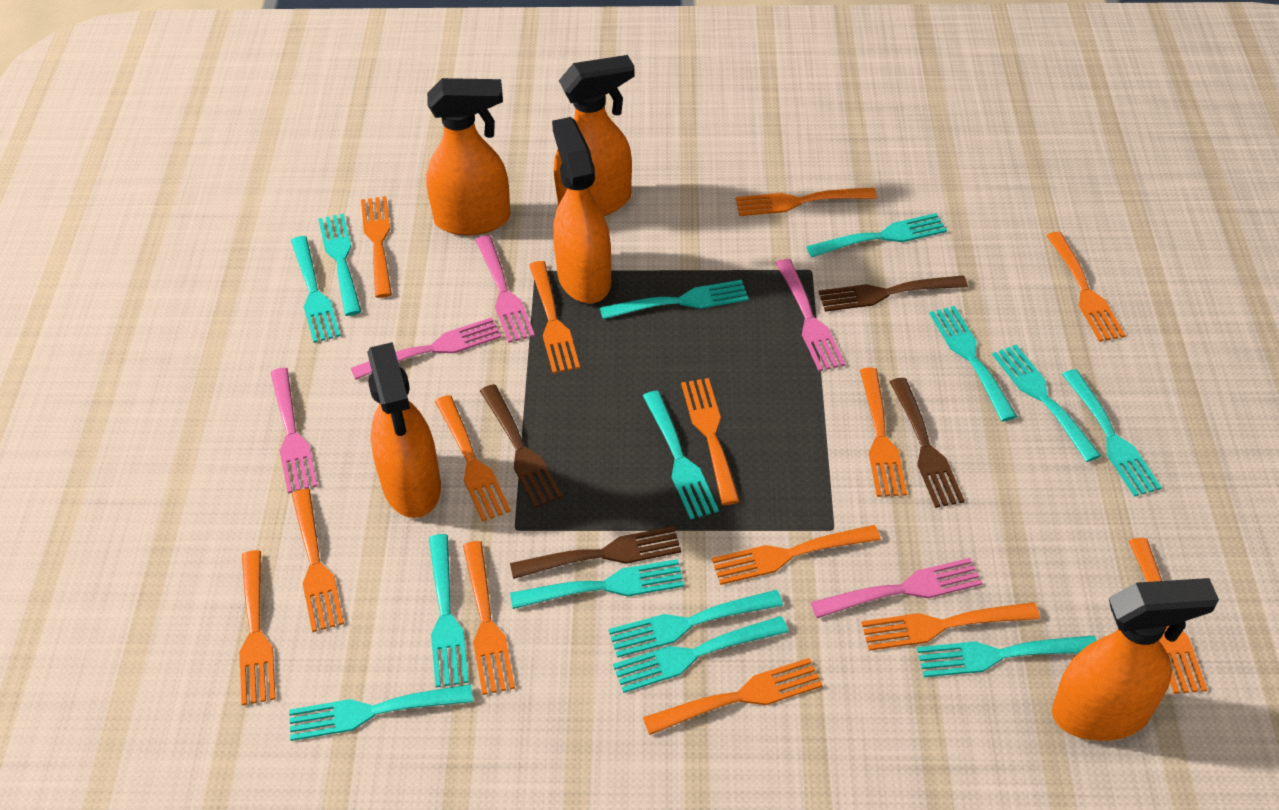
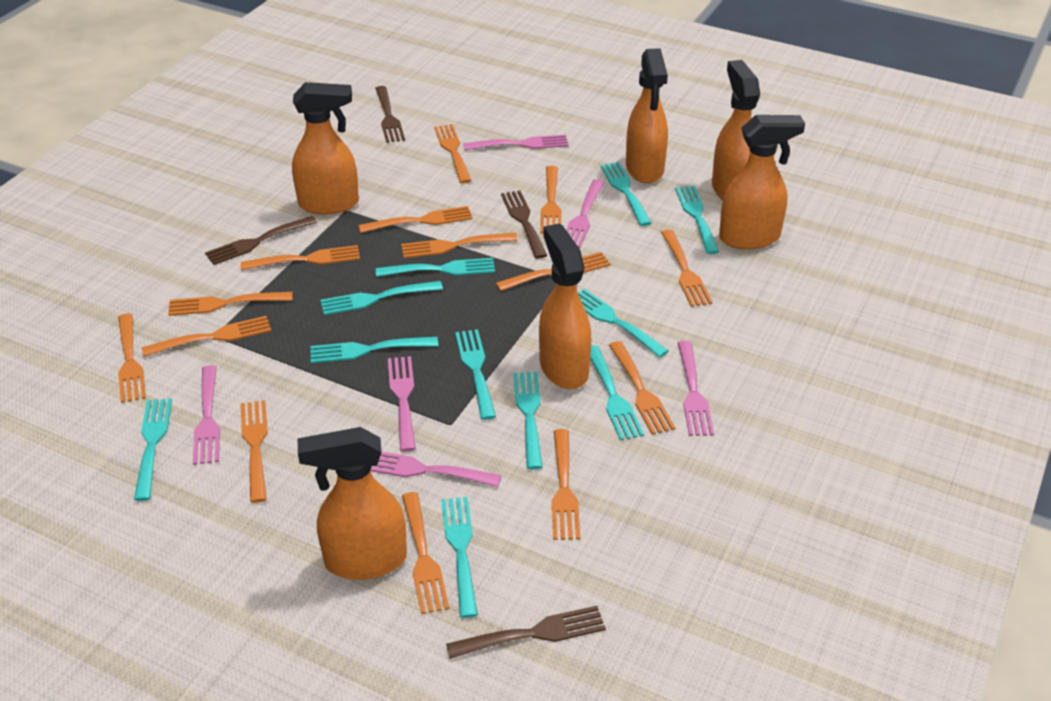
orange spray bottle: 5 -> 6
pink fork: 5 -> 6
turquoise fork: 14 -> 11

